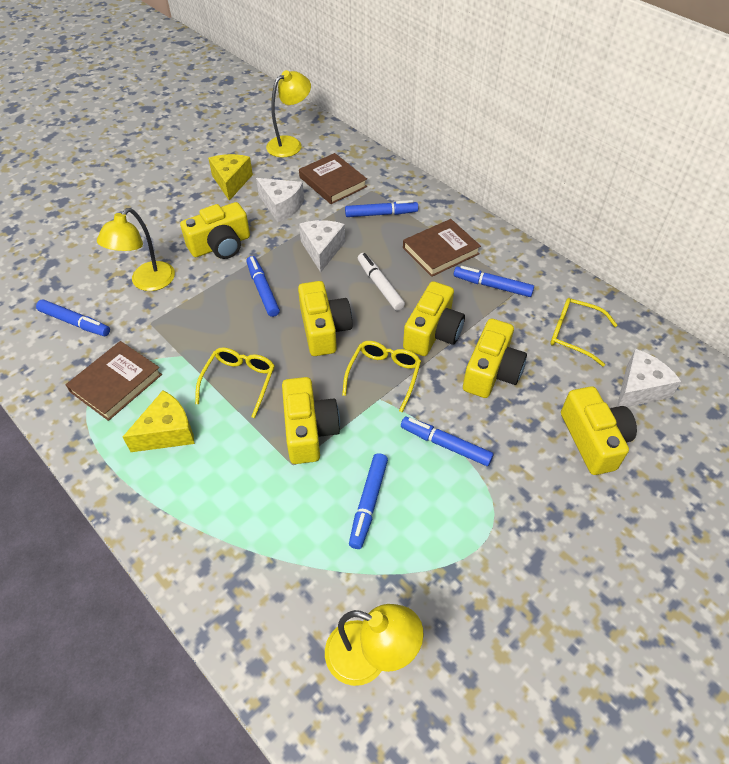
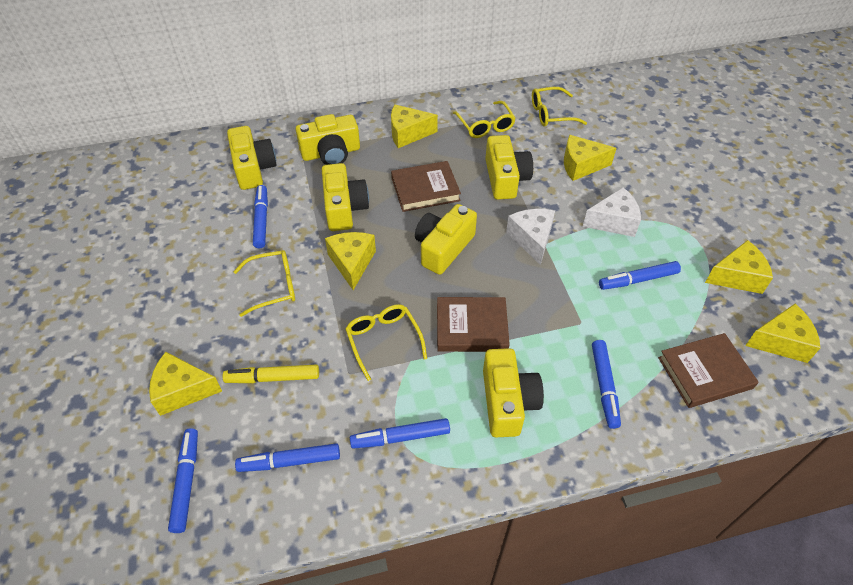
white cheese: 3 -> 2
white marker: 1 -> 0
yellow cheese: 2 -> 6
yellow glasses: 3 -> 4
yellow lamp: 3 -> 0
yellow marker: 0 -> 1

